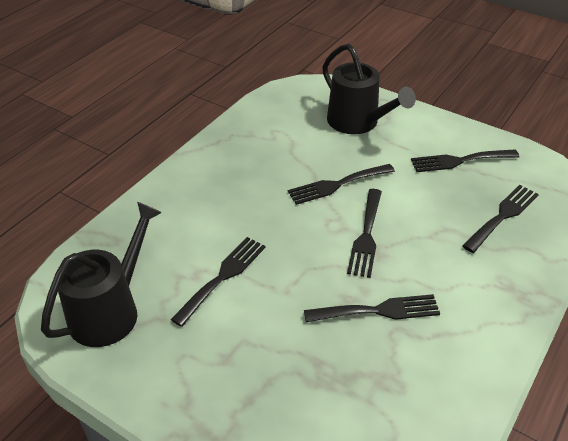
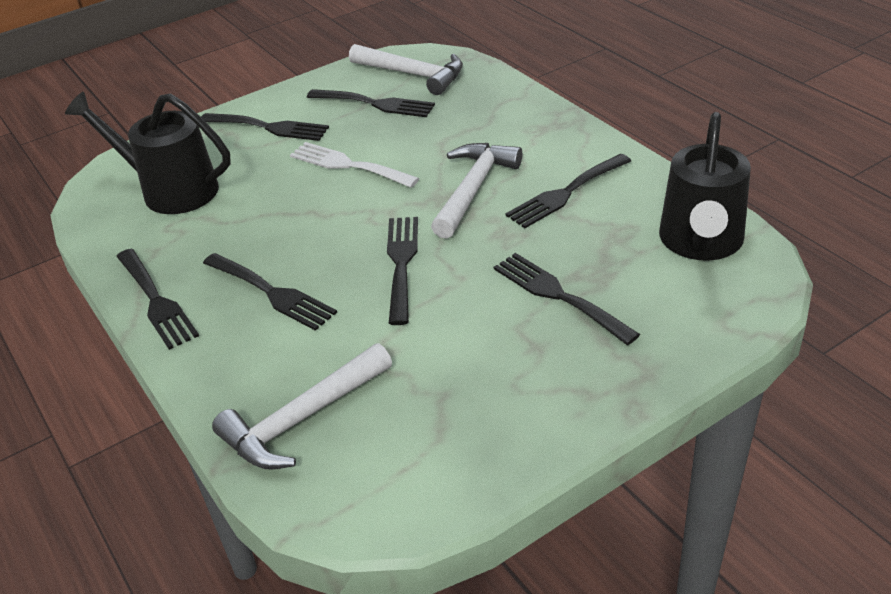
black fork: 6 -> 7
white fork: 0 -> 1
white hammer: 0 -> 3

